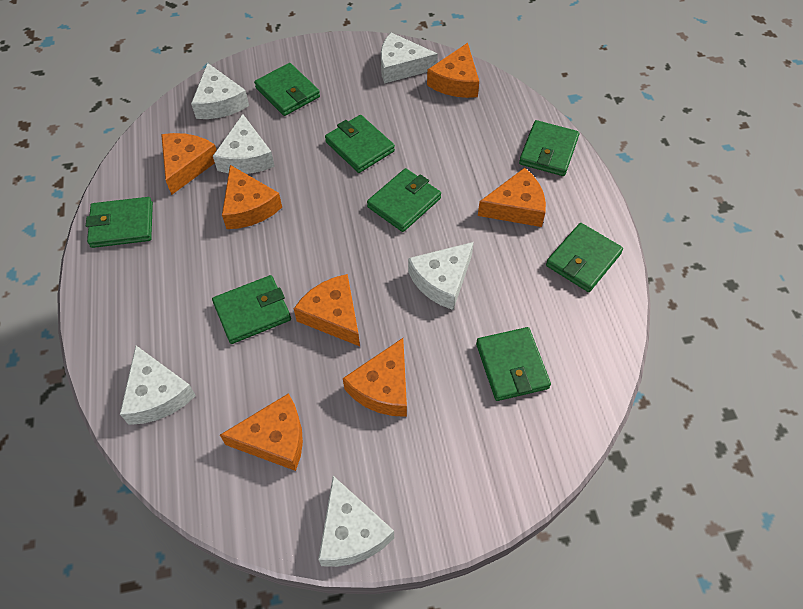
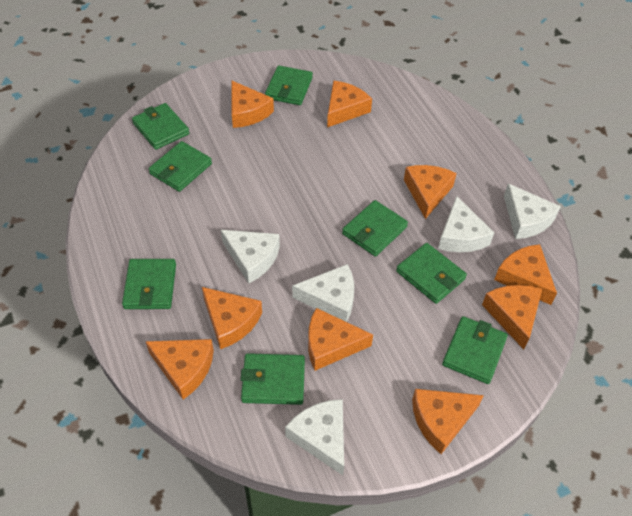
orange cheese: 7 -> 9
white cheese: 6 -> 5

